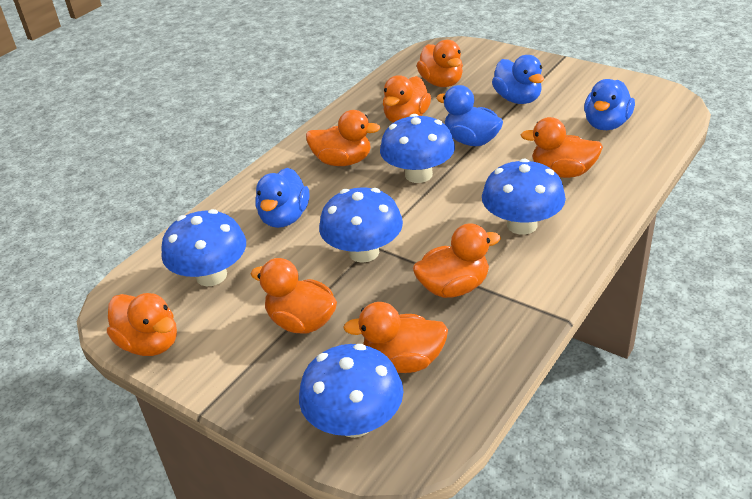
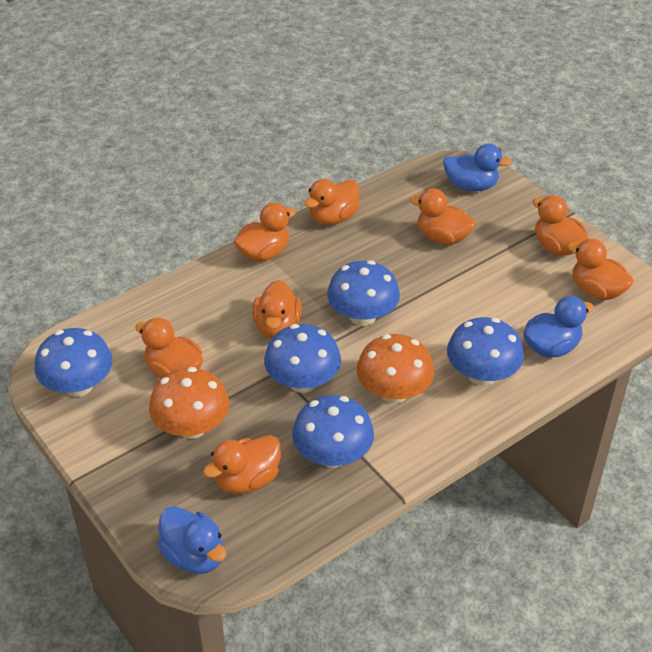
blue duck: 4 -> 3
orange mushroom: 0 -> 2

